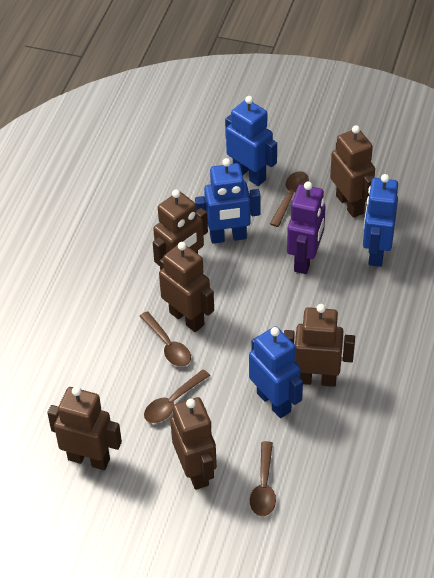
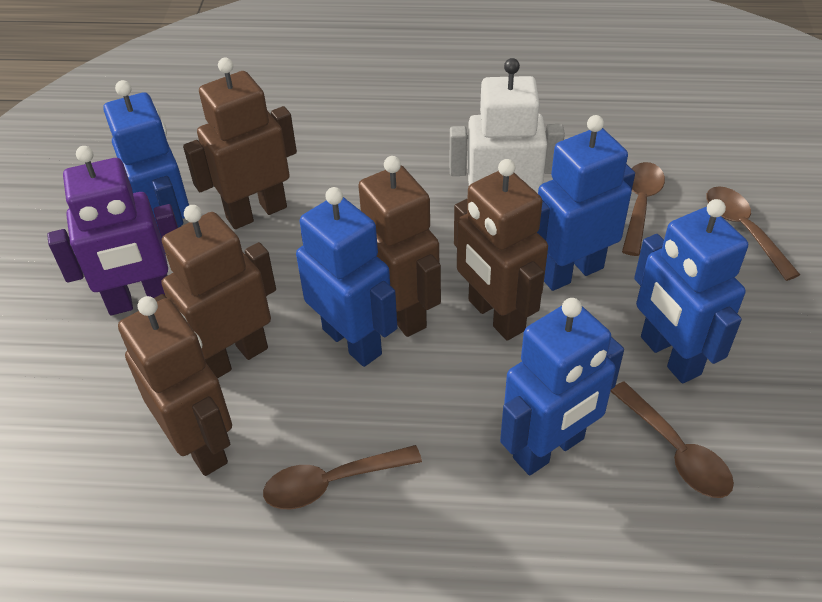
blue robot: 4 -> 5
brown robot: 6 -> 5
white robot: 0 -> 1

